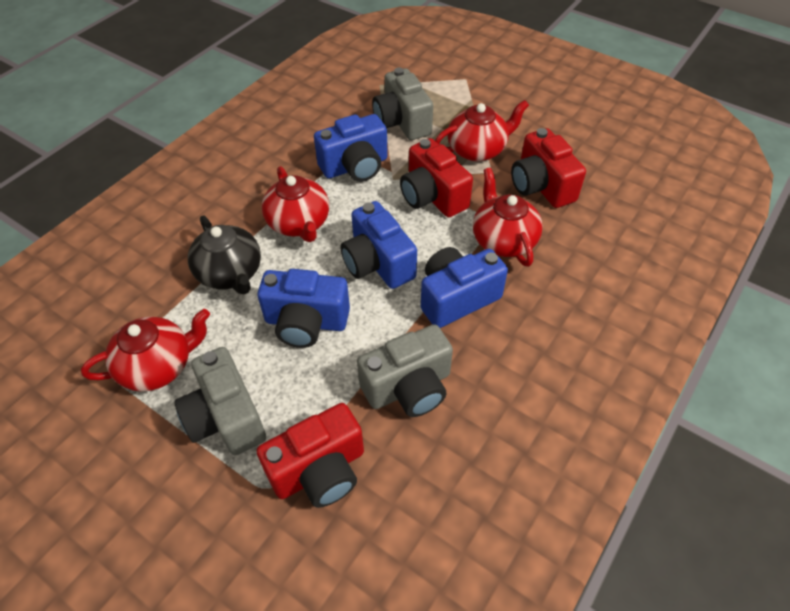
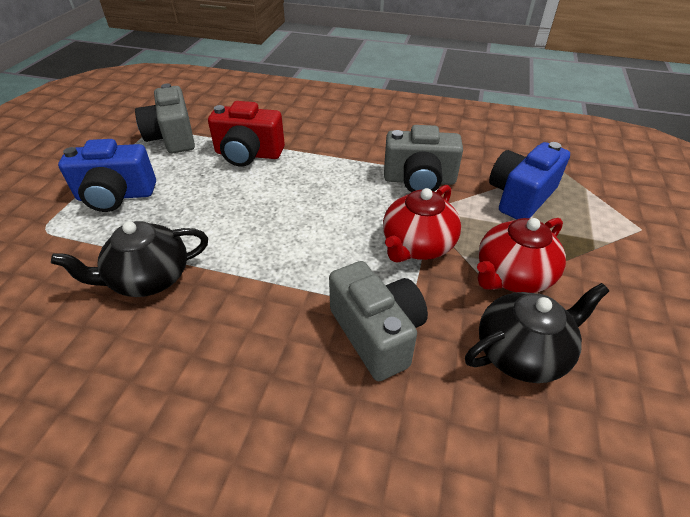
black teapot: 1 -> 2
blue camera: 4 -> 2
red camera: 3 -> 1
red teapot: 4 -> 2

